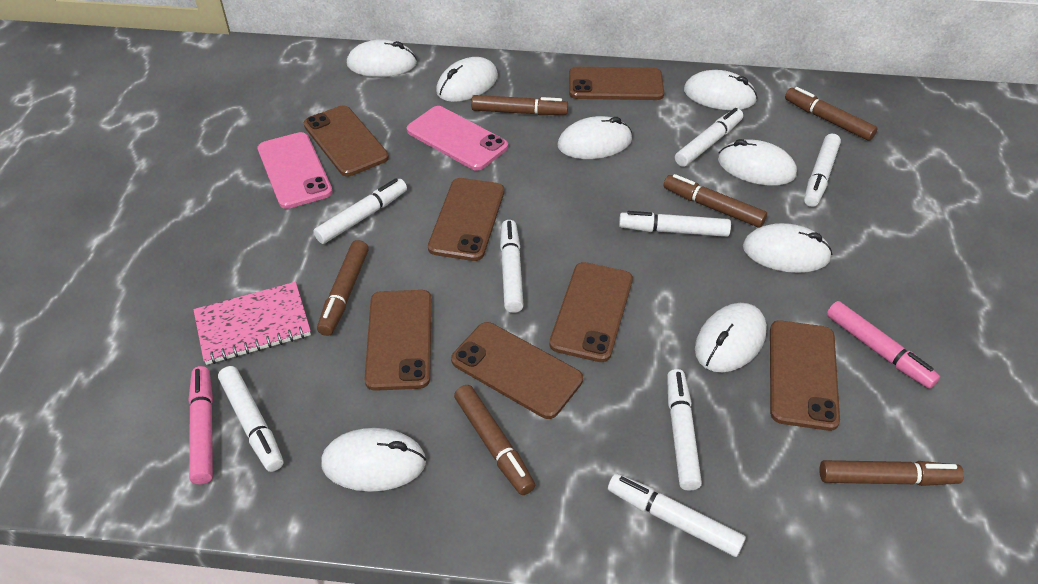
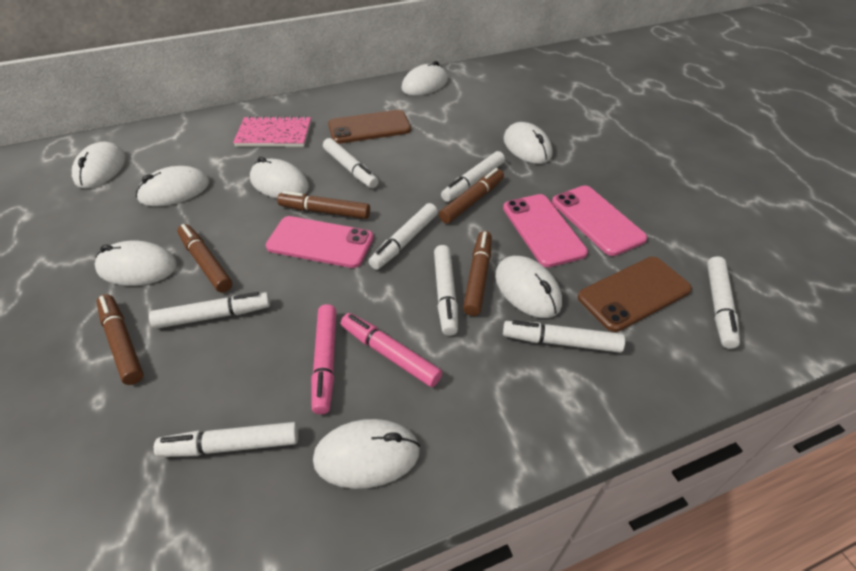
brown marker: 6 -> 5
brown phone: 7 -> 2
pink phone: 2 -> 3

